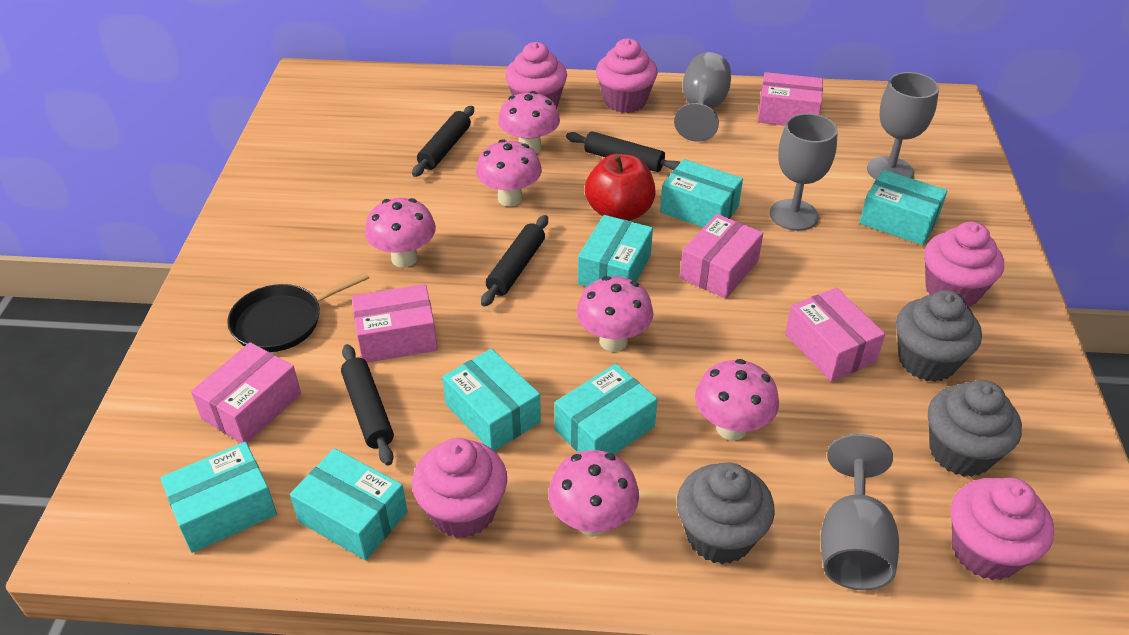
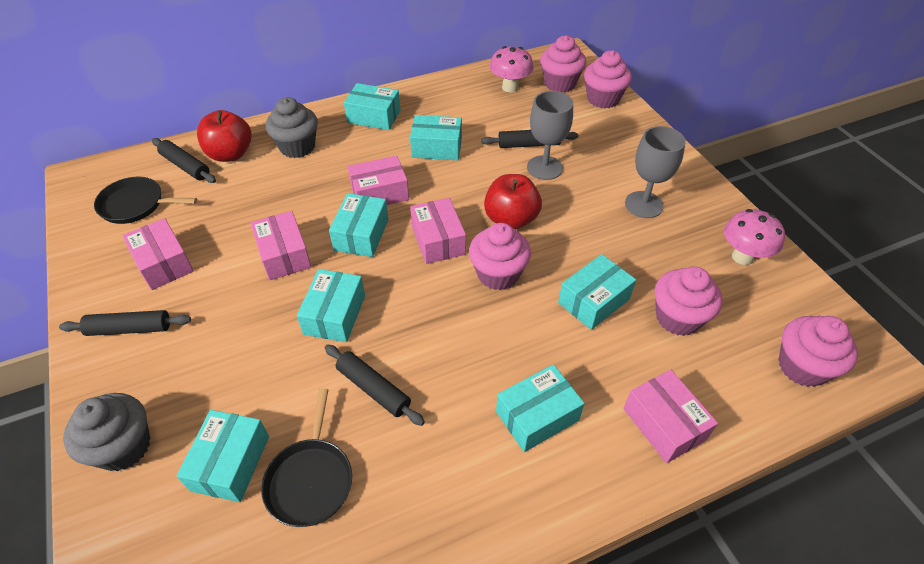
black pan: 1 -> 2
grey cupcake: 3 -> 2
grey goblet: 4 -> 2
pink mushroom: 6 -> 2
red apple: 1 -> 2

